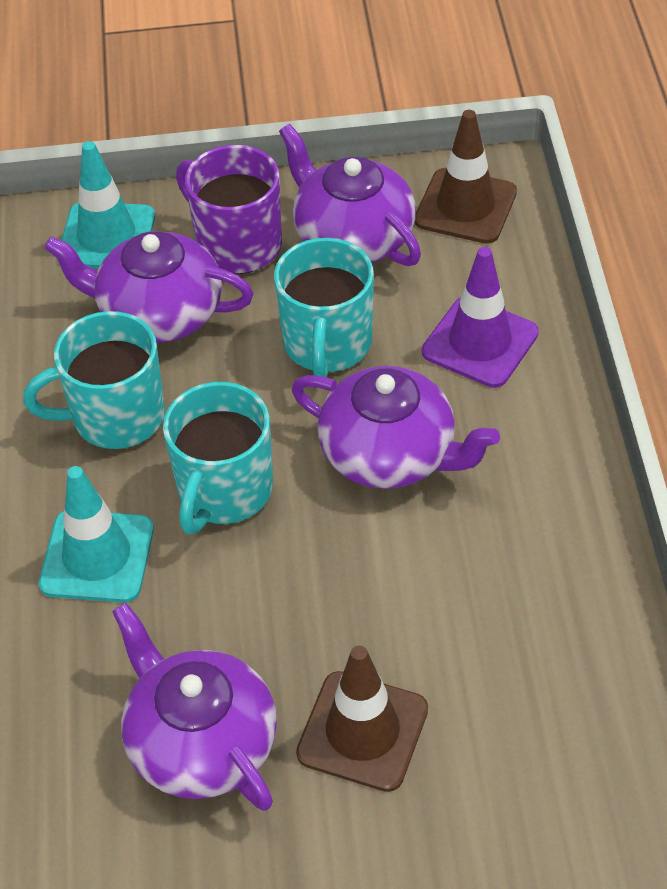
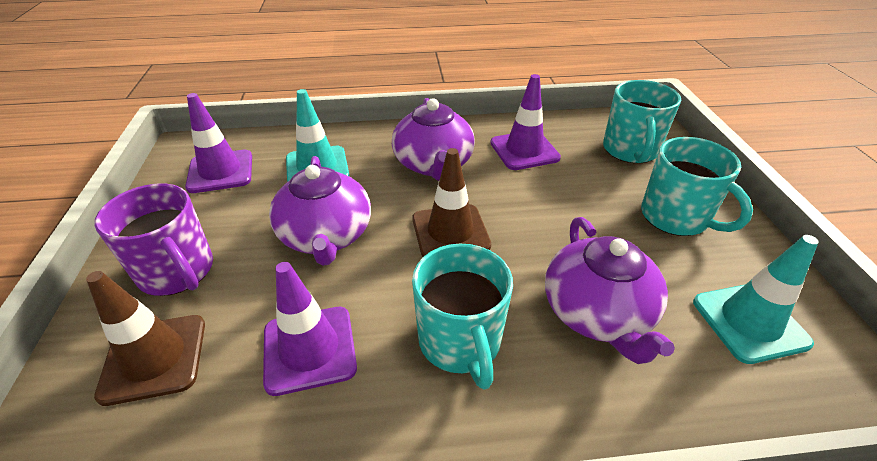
purple teapot: 4 -> 3
purple traffic cone: 1 -> 3

